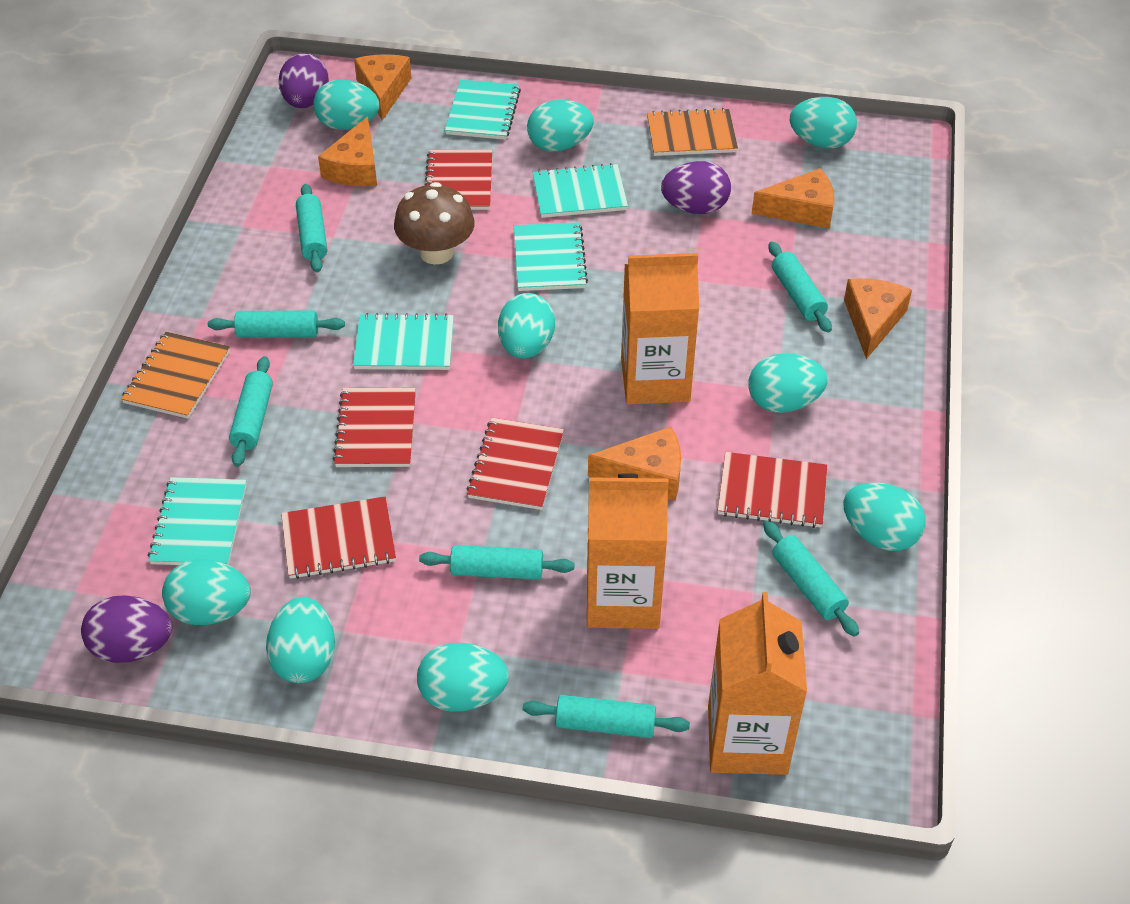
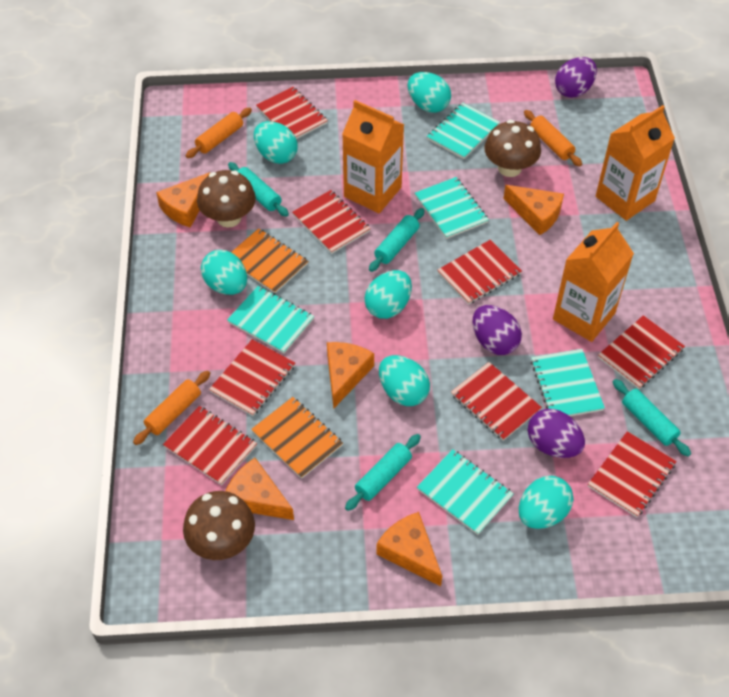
brown mushroom: 1 -> 3
orange rolling pin: 0 -> 3
red notebook: 5 -> 8
turquoise egg: 9 -> 6
turquoise rolling pin: 7 -> 4

